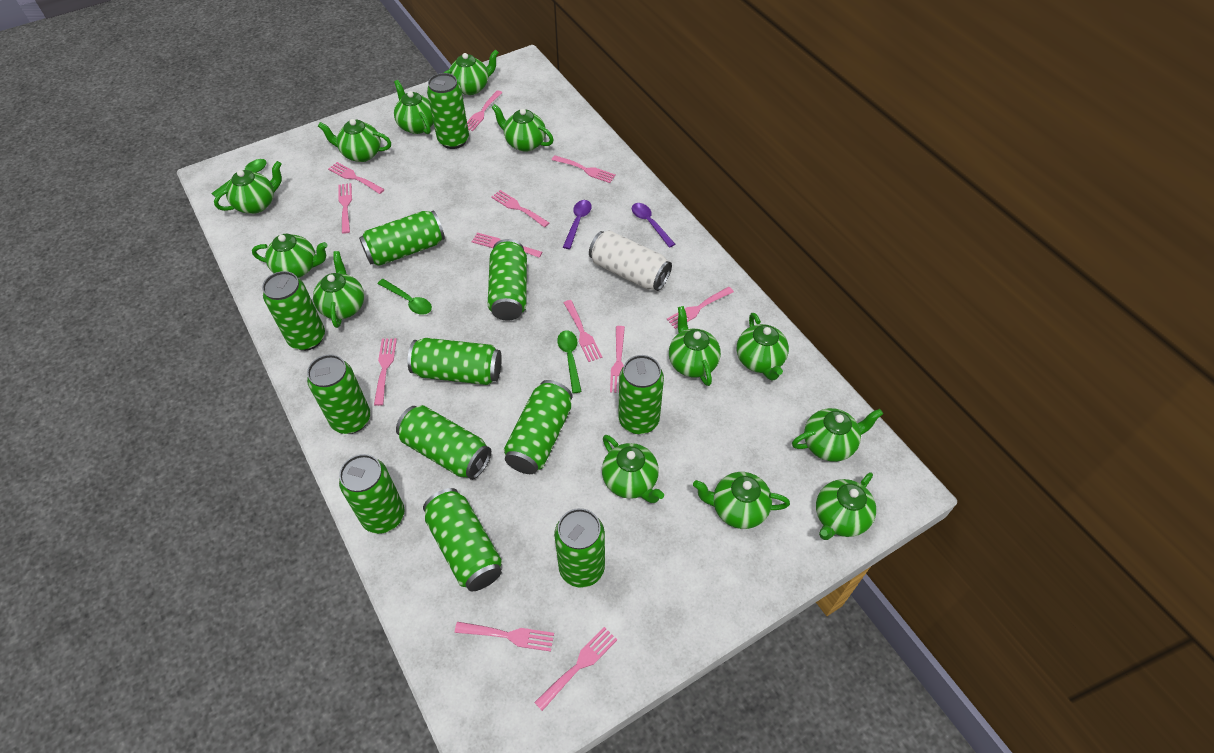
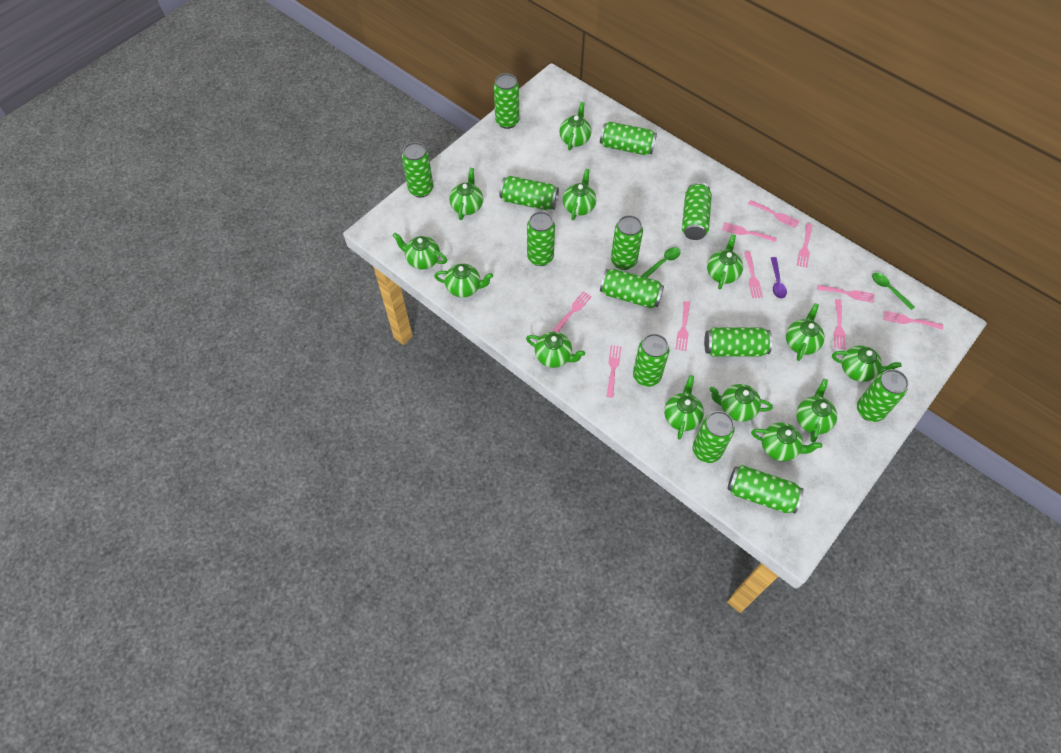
green can: 12 -> 13
green spoon: 3 -> 2
pink fork: 12 -> 10
purple spoon: 2 -> 1
white can: 1 -> 0

